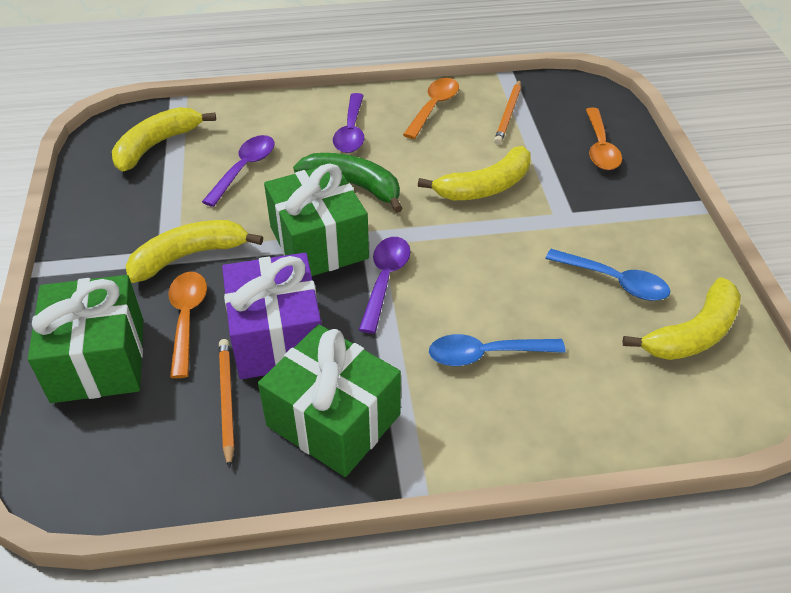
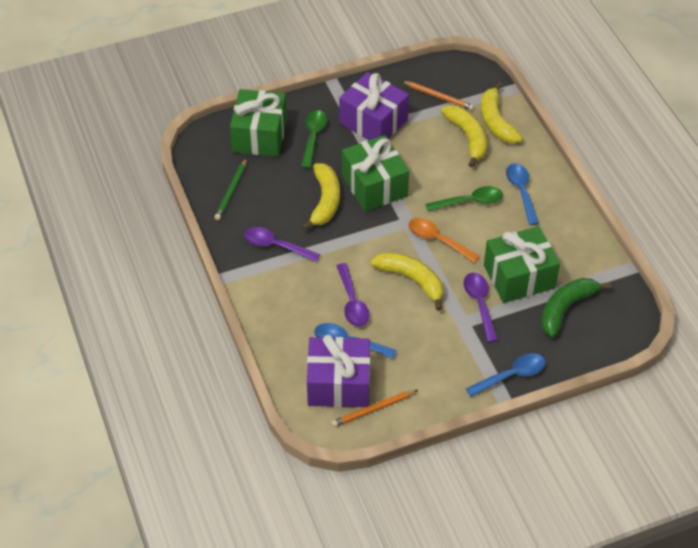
blue spoon: 2 -> 3
green pencil: 0 -> 1
green spoon: 0 -> 2
orange spoon: 3 -> 1
purple gift: 1 -> 2

